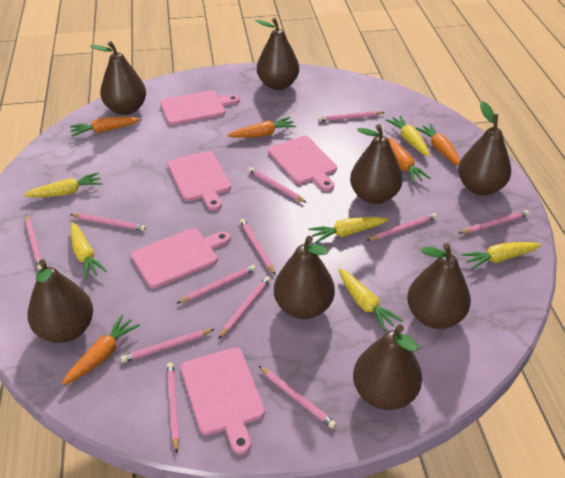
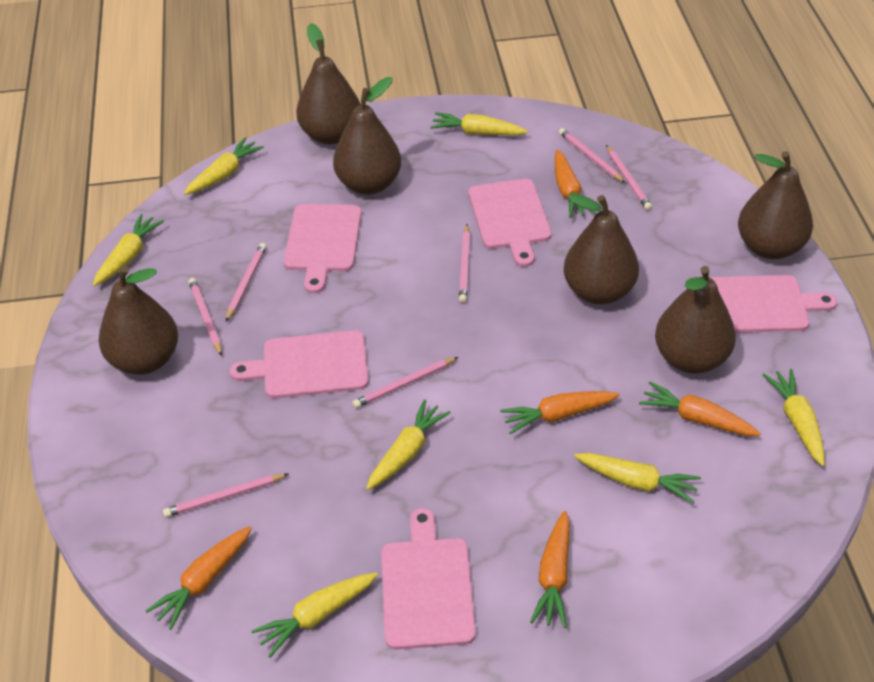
brown pear: 8 -> 6
pink pencil: 12 -> 7
yellow carrot: 6 -> 7

